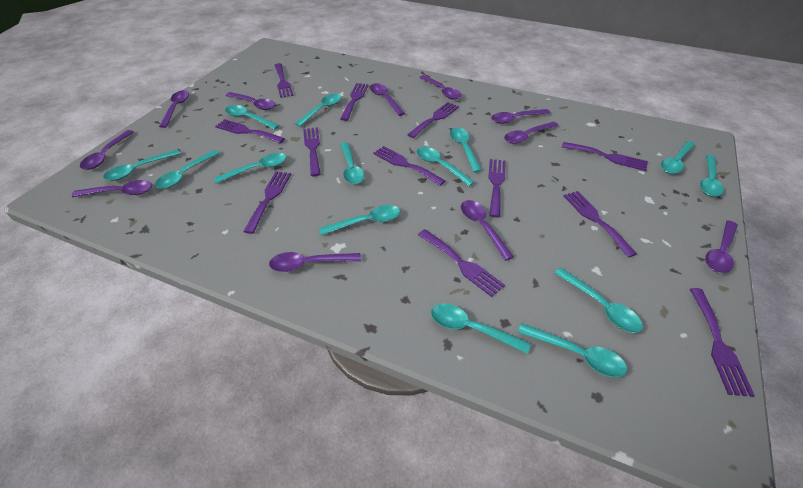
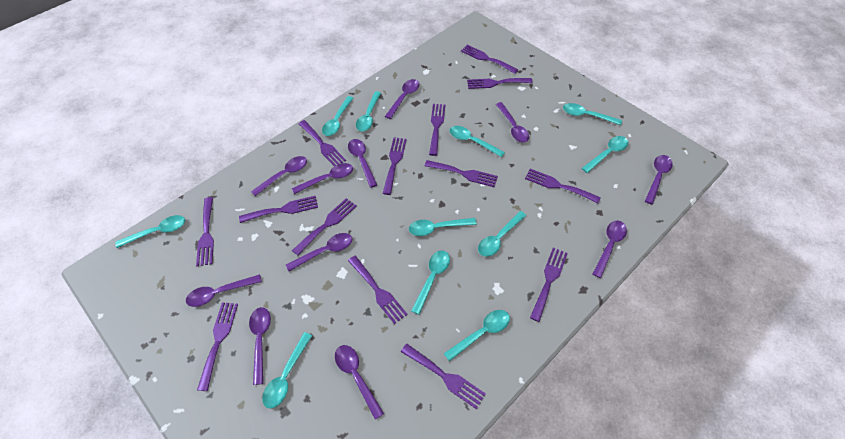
purple fork: 12 -> 14
turquoise spoon: 14 -> 11

